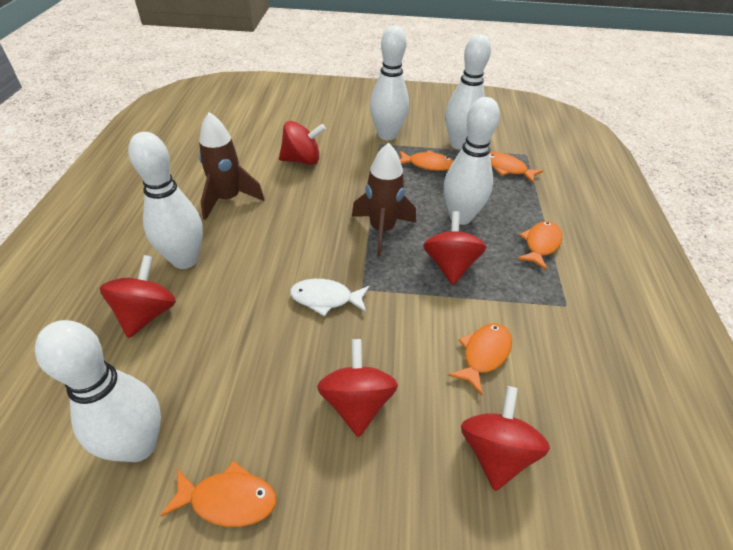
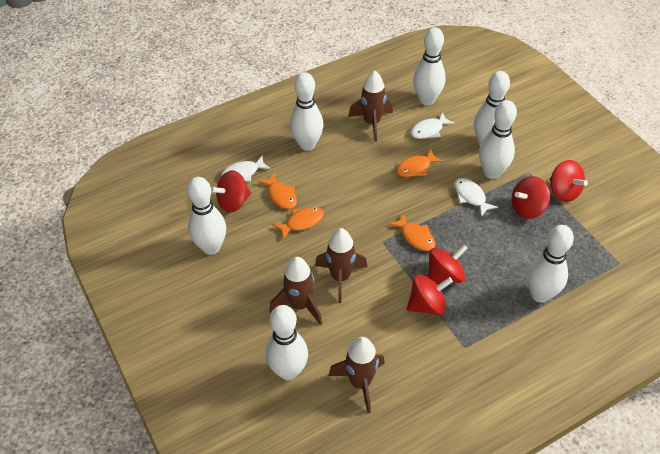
brown rocket: 2 -> 4
orange fish: 5 -> 4
white bowling pin: 5 -> 7
white fish: 1 -> 3

